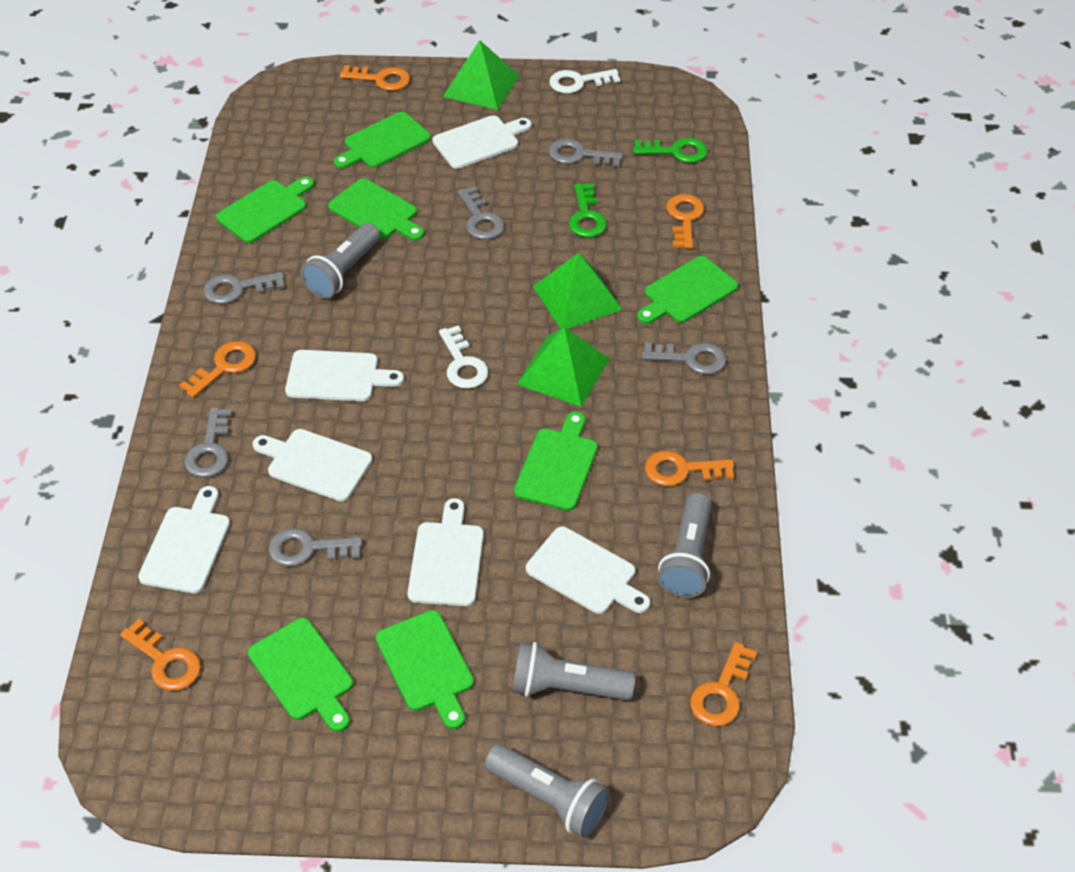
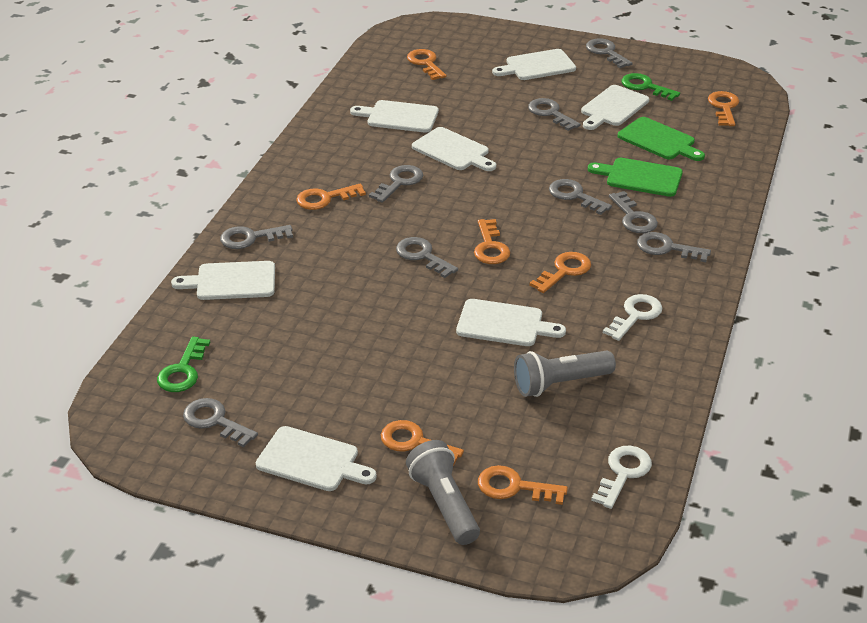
green cutting board: 7 -> 2
green pyramid: 3 -> 0
grey flashlight: 4 -> 2
grey key: 6 -> 9
orange key: 6 -> 7
white cutting board: 6 -> 7

